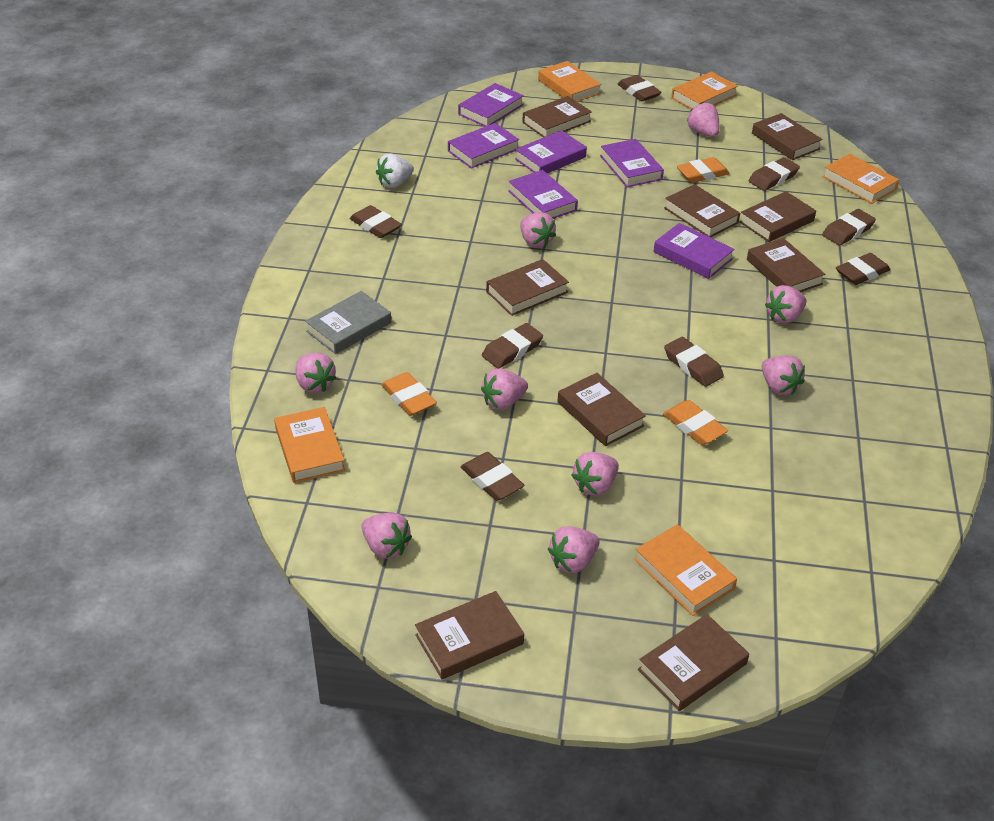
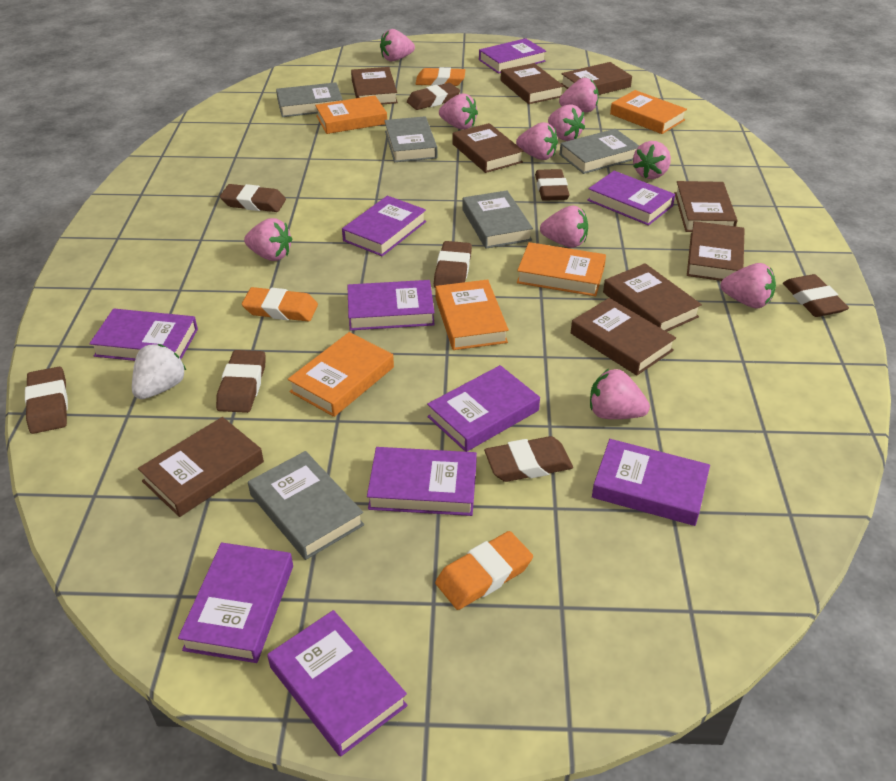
grey book: 1 -> 5
pink strawberry: 9 -> 10
purple book: 6 -> 10

